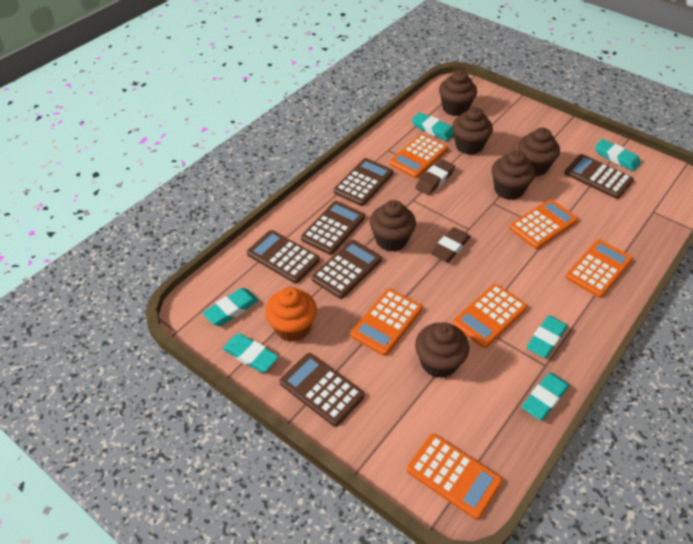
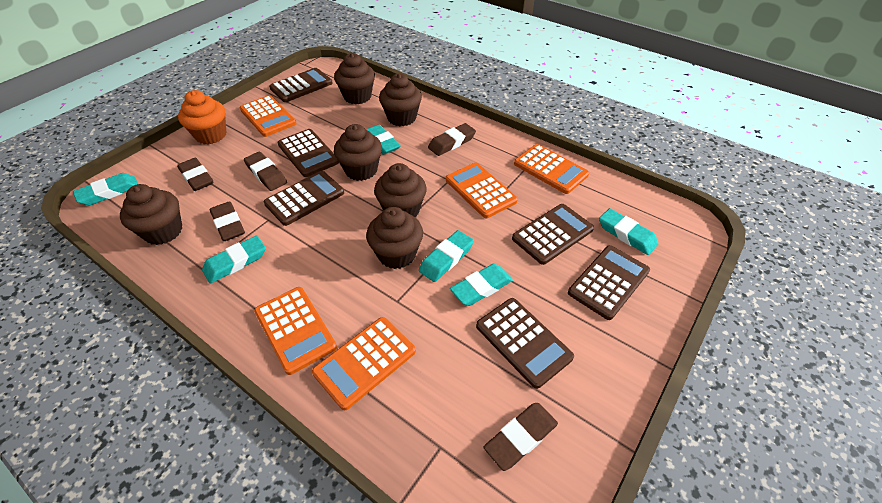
brown eraser: 2 -> 5
orange calculator: 6 -> 5

